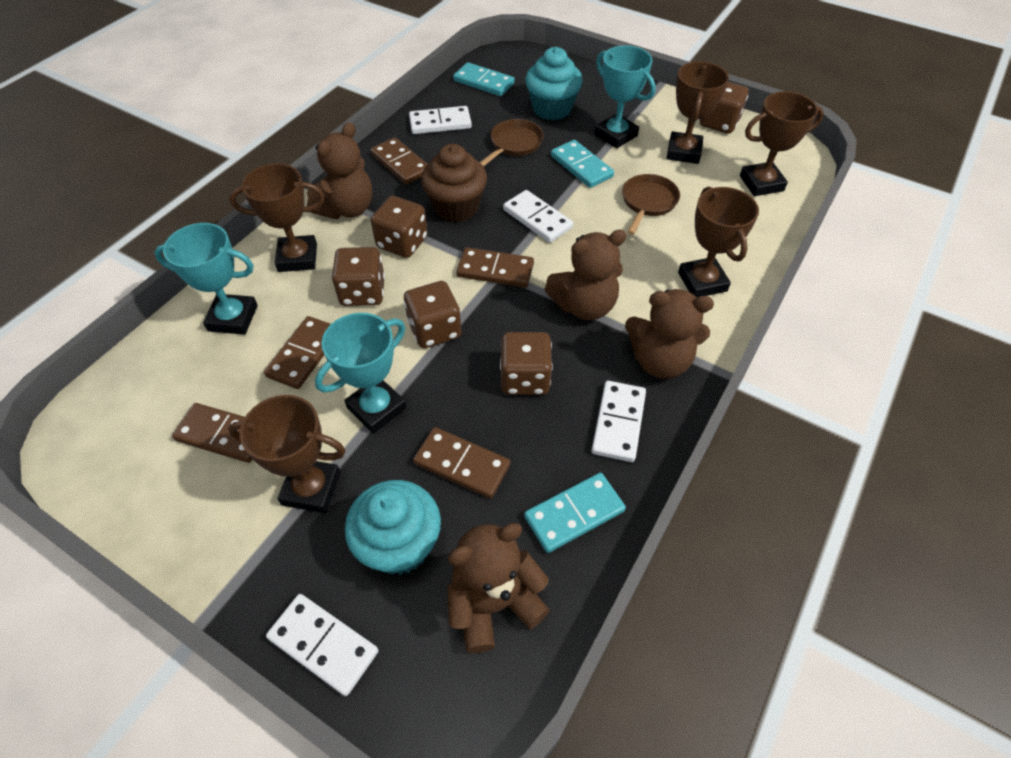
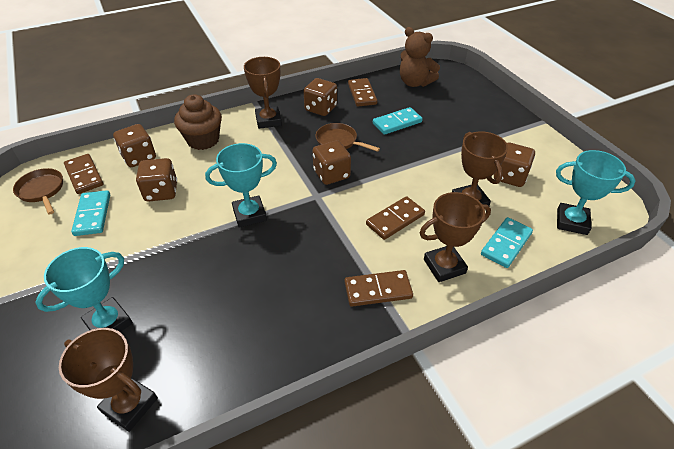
brown domino: 5 -> 4
brown teddy bear: 4 -> 1
brown trophy: 5 -> 4
turquoise cupcake: 2 -> 0
white domino: 4 -> 0

